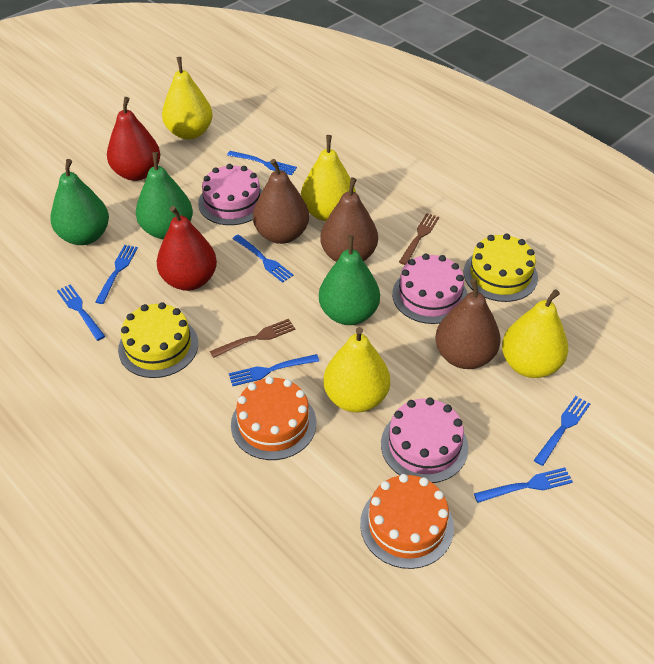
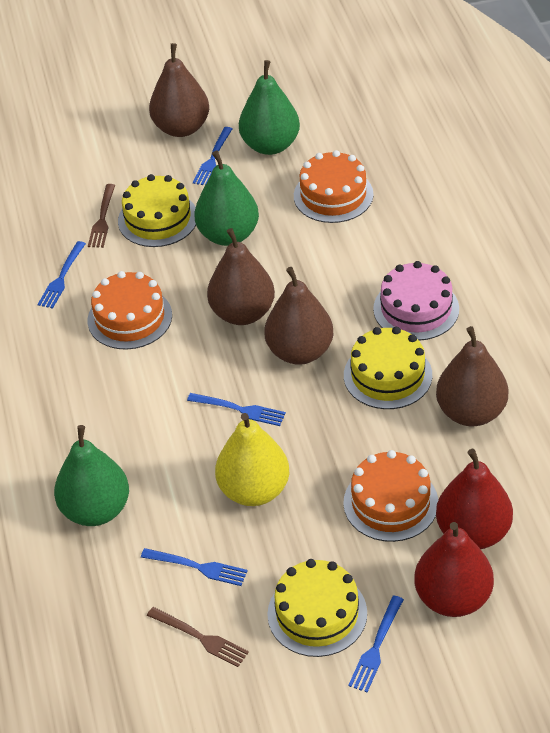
blue fork: 7 -> 5
brown pear: 3 -> 4
orange cake: 2 -> 3
pink cake: 3 -> 1
yellow cake: 2 -> 3
yellow pear: 4 -> 1

